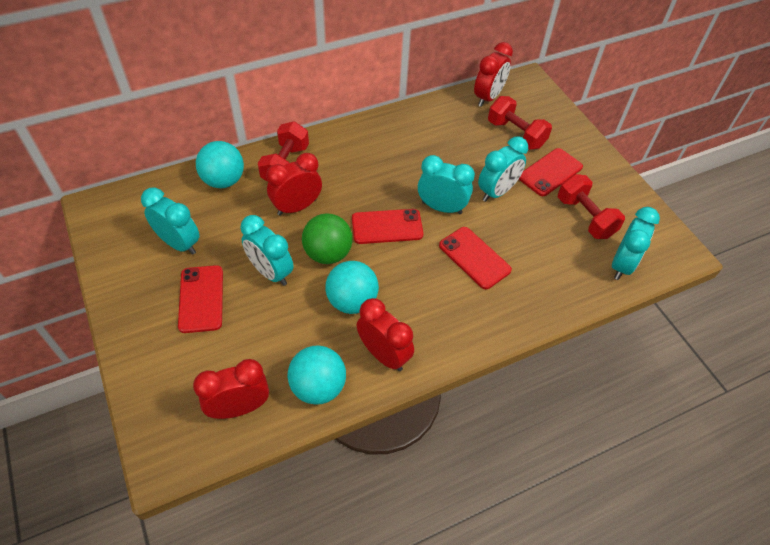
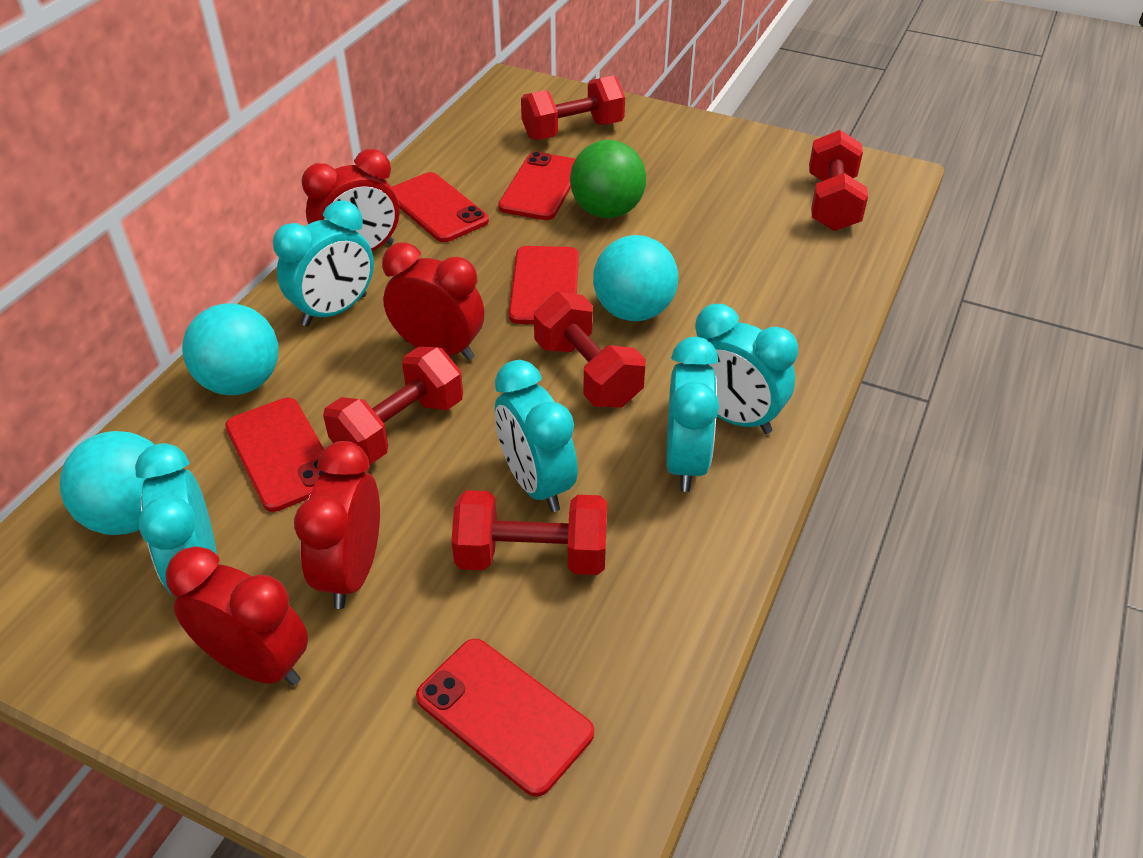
red dumbbell: 3 -> 5
red phone: 4 -> 5

